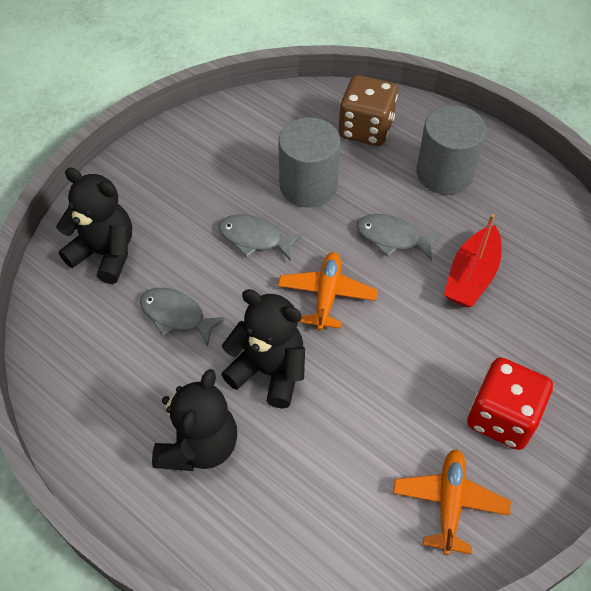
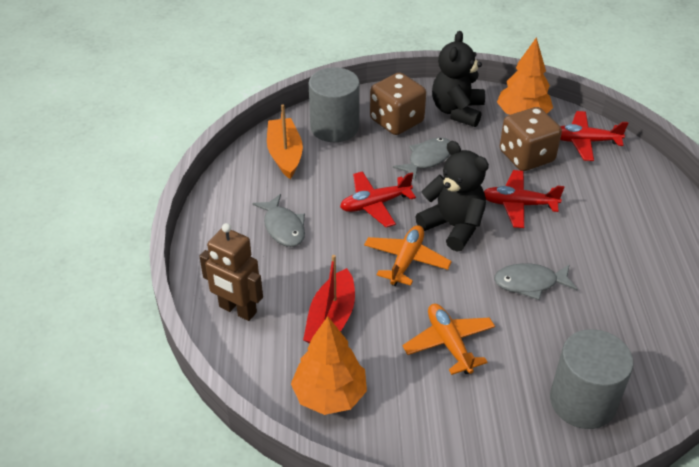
black teddy bear: 3 -> 2
brown dice: 1 -> 2
brown robot: 0 -> 1
orange boat: 0 -> 1
orange tree: 0 -> 2
red dice: 1 -> 0
red plane: 0 -> 3

